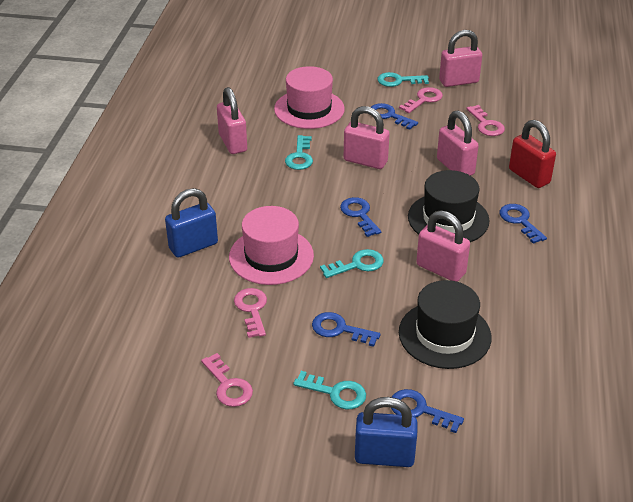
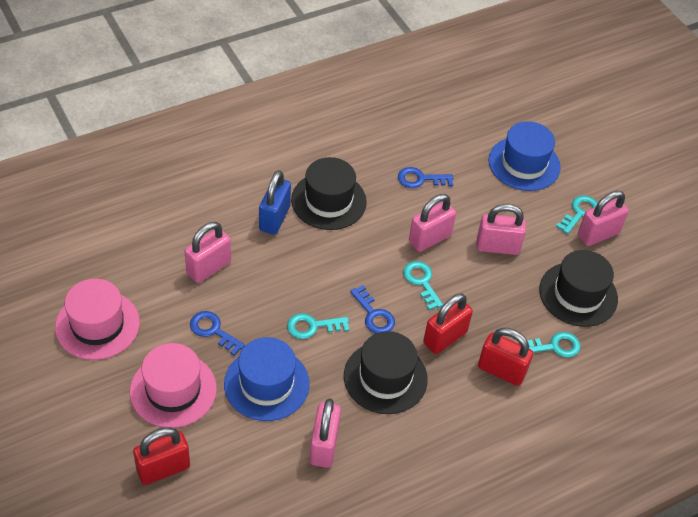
black hat: 2 -> 3
blue hat: 0 -> 2
blue key: 5 -> 3
blue padlock: 2 -> 1
pink key: 4 -> 0
red padlock: 1 -> 3

